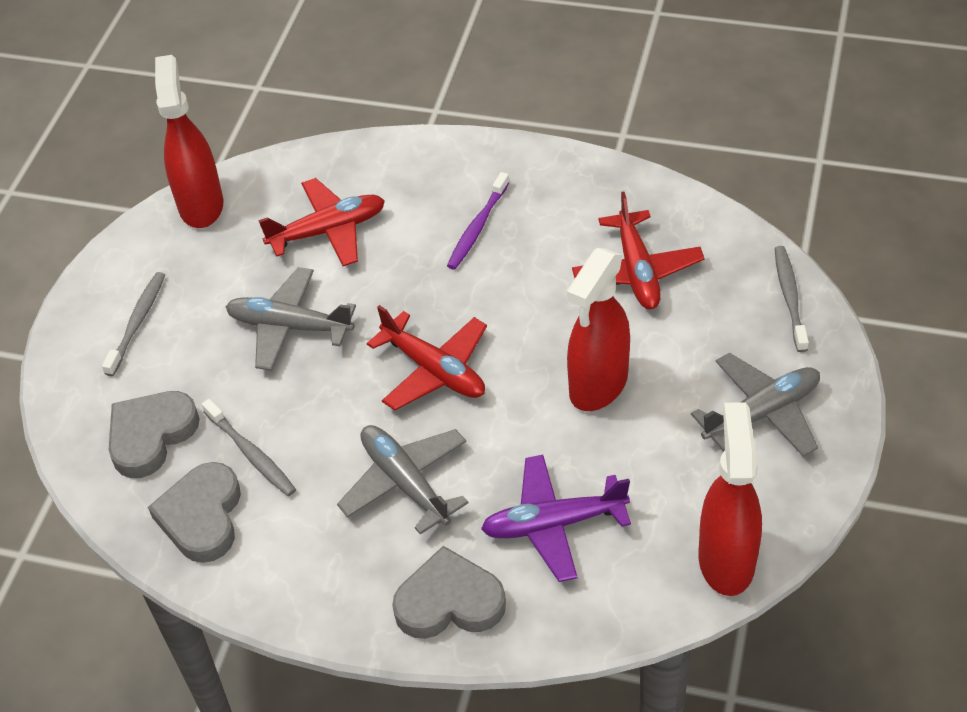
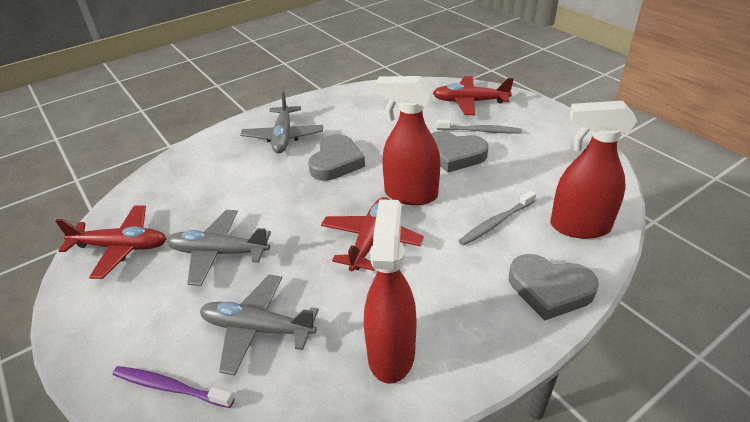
grey toothbrush: 3 -> 2
purple plane: 1 -> 0

